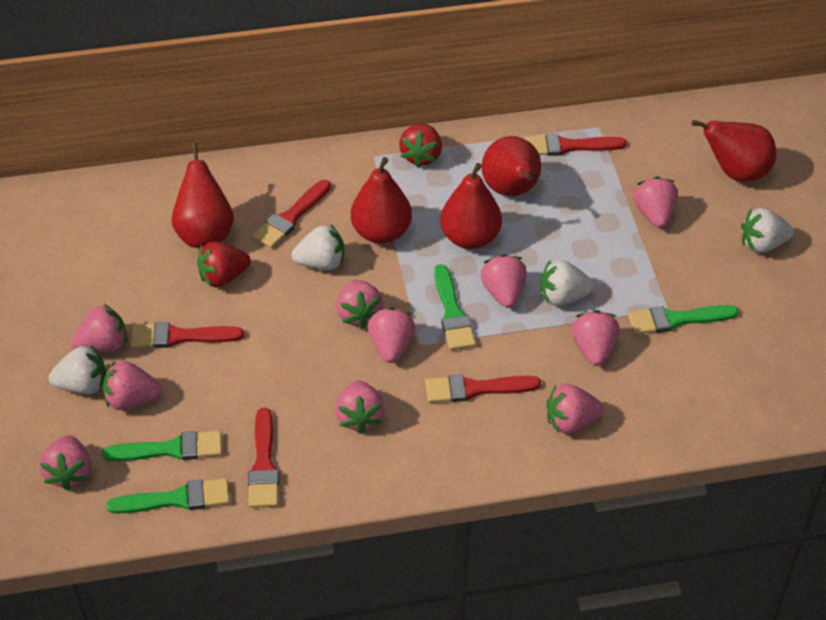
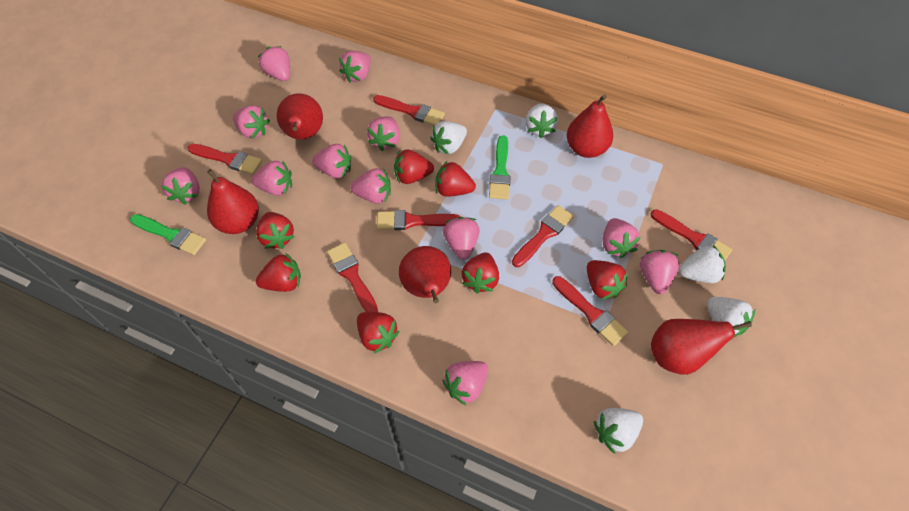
green brush: 4 -> 2
pink strawberry: 10 -> 12
red brush: 5 -> 7
red strawberry: 2 -> 7
white strawberry: 4 -> 5

